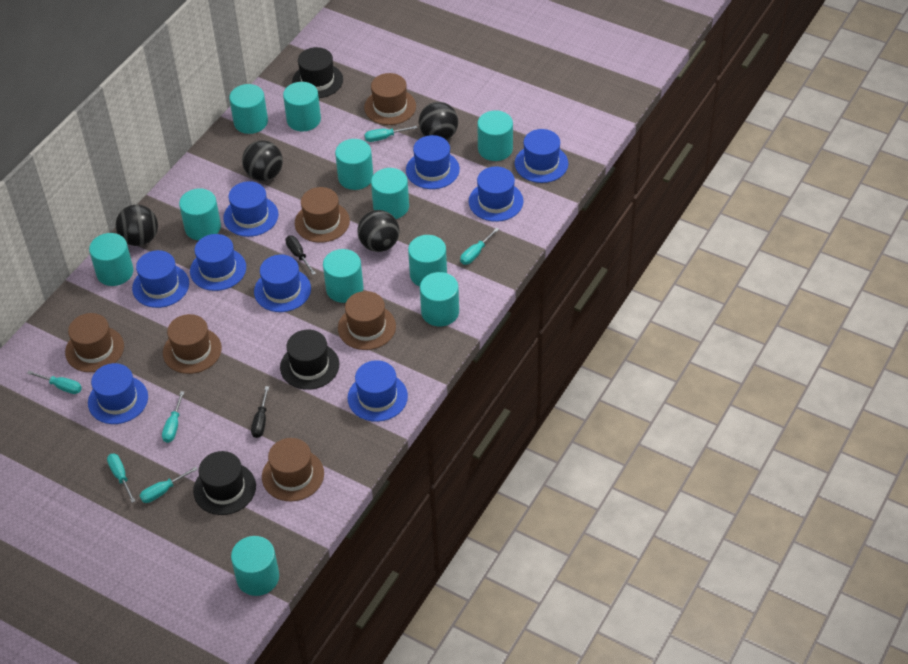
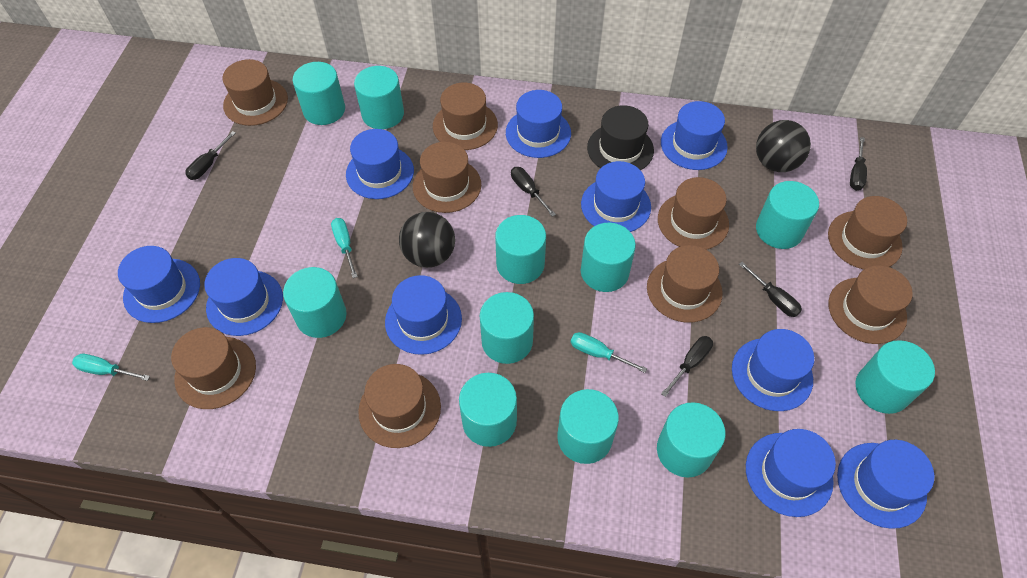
black ball: 4 -> 2
black hat: 3 -> 1
black screwdriver: 2 -> 5
blue hat: 9 -> 10
brown hat: 6 -> 9
turquoise screwdriver: 6 -> 3

